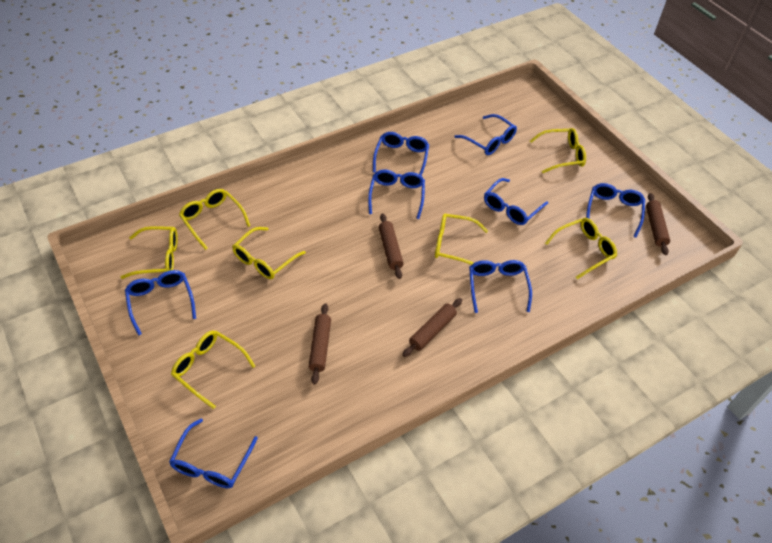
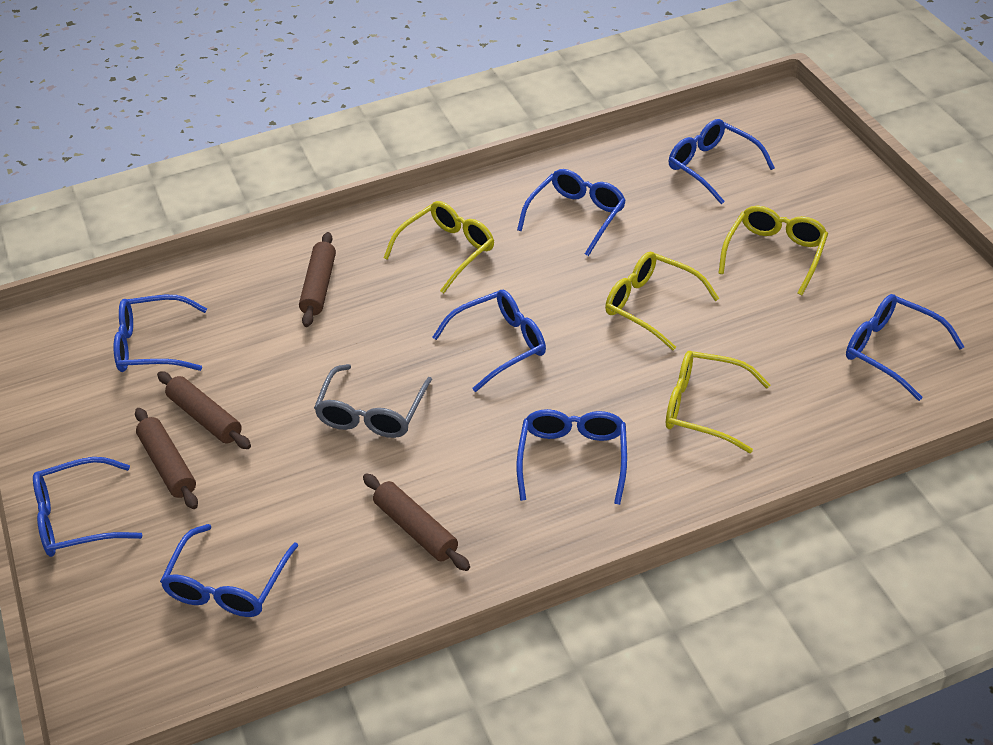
grey glasses: 0 -> 1
yellow glasses: 7 -> 4

